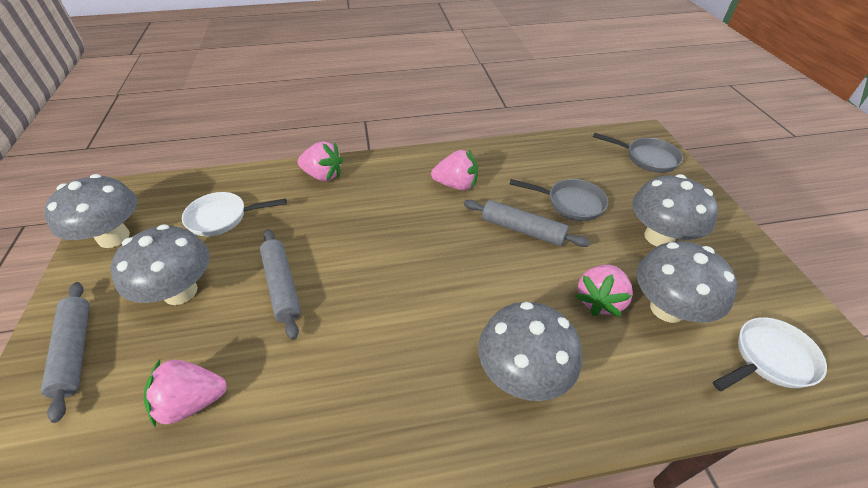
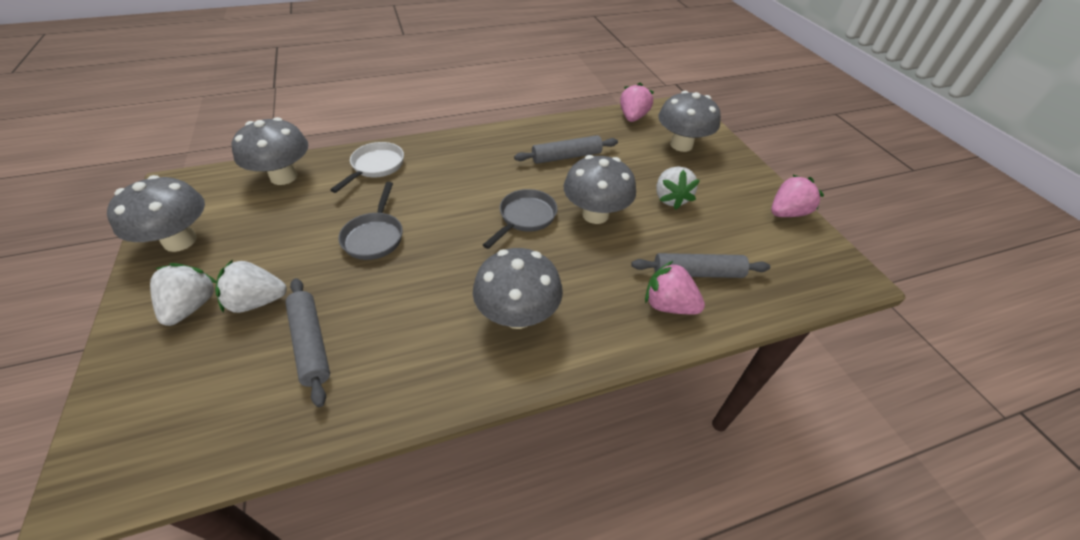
pink strawberry: 4 -> 3
white pan: 2 -> 1
white strawberry: 0 -> 3

